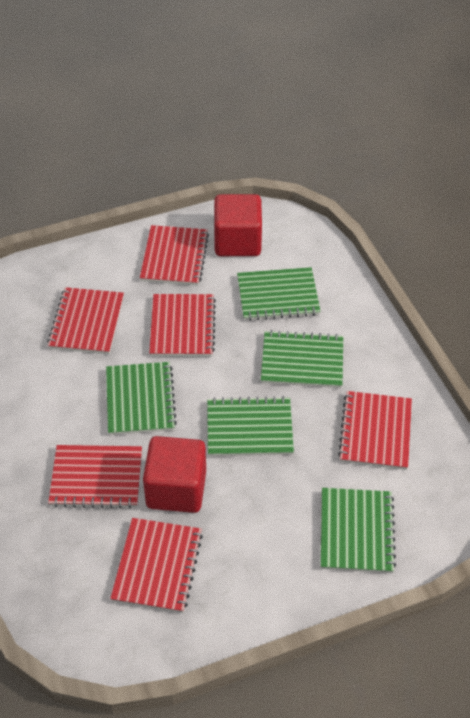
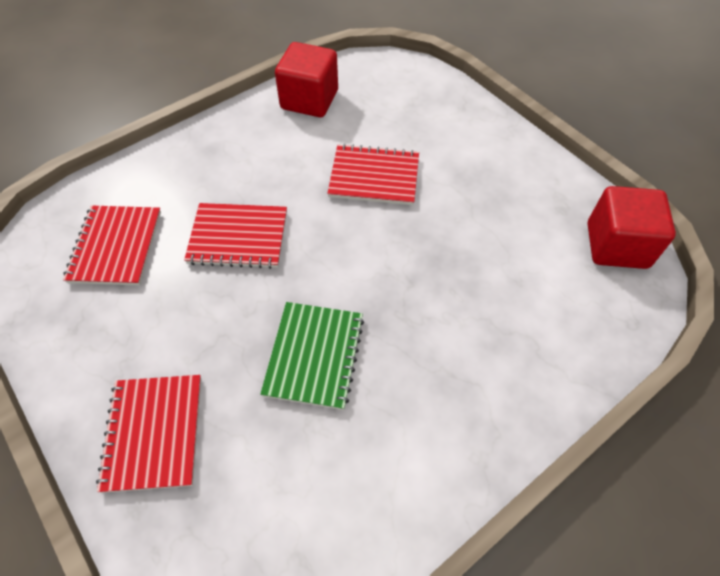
green notebook: 5 -> 1
red notebook: 6 -> 4

